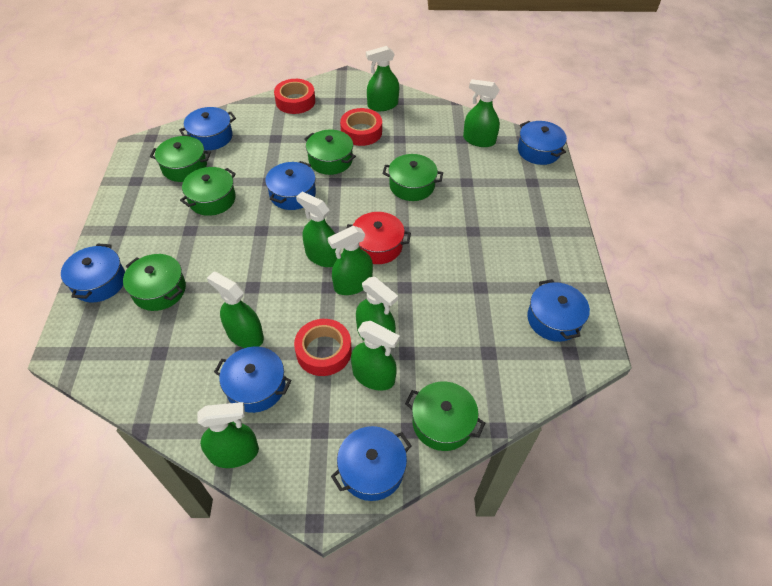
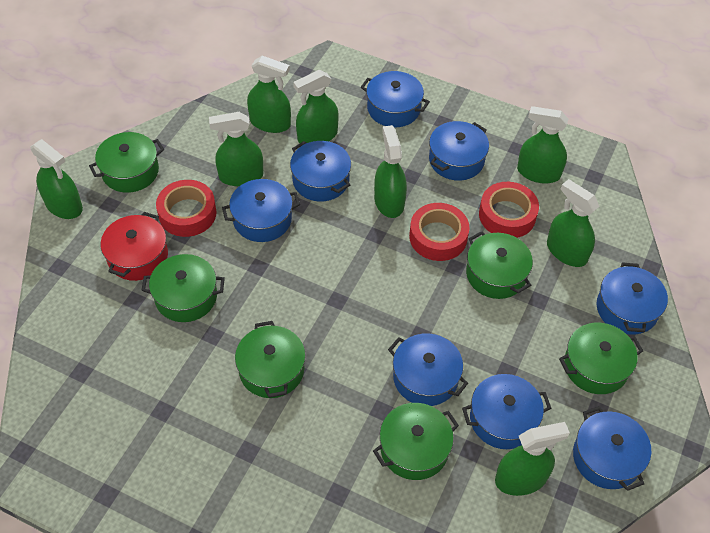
blue pot: 7 -> 8

